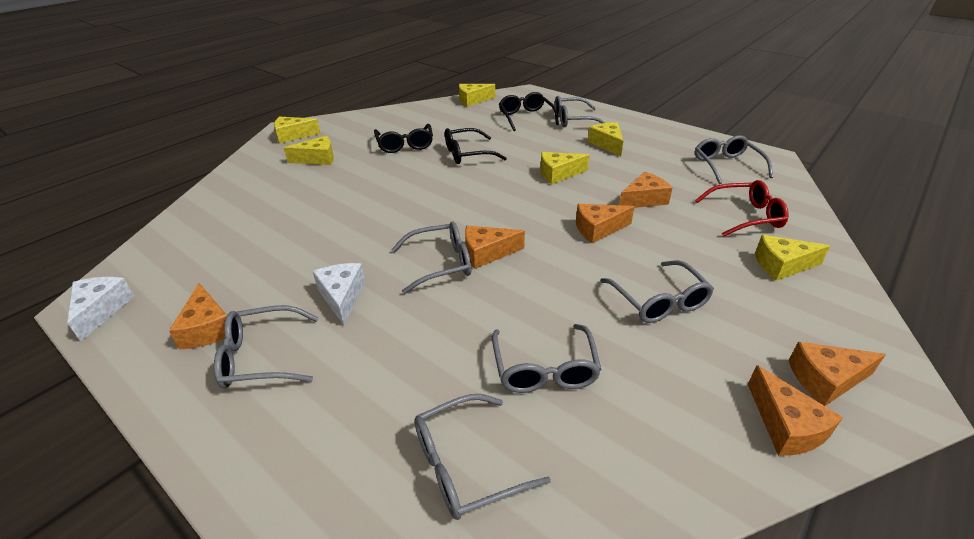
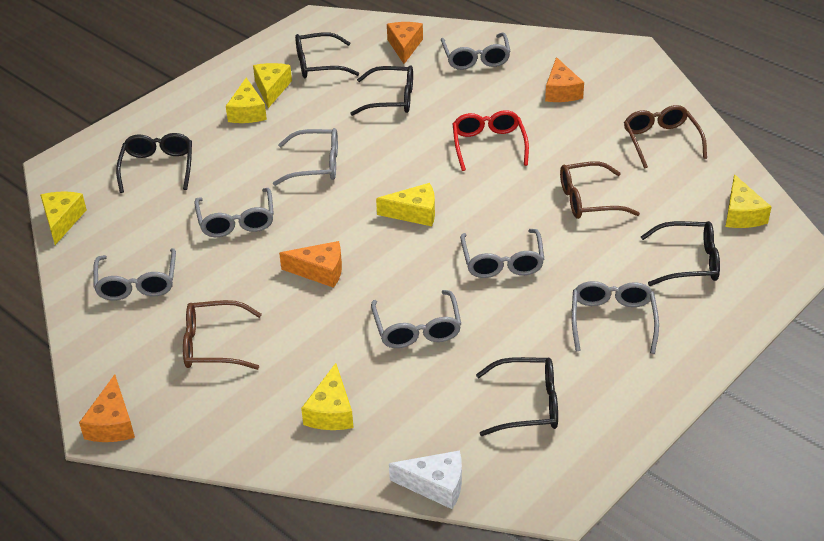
black glasses: 3 -> 5
brown glasses: 0 -> 3
orange cheese: 6 -> 4
white cheese: 2 -> 1

